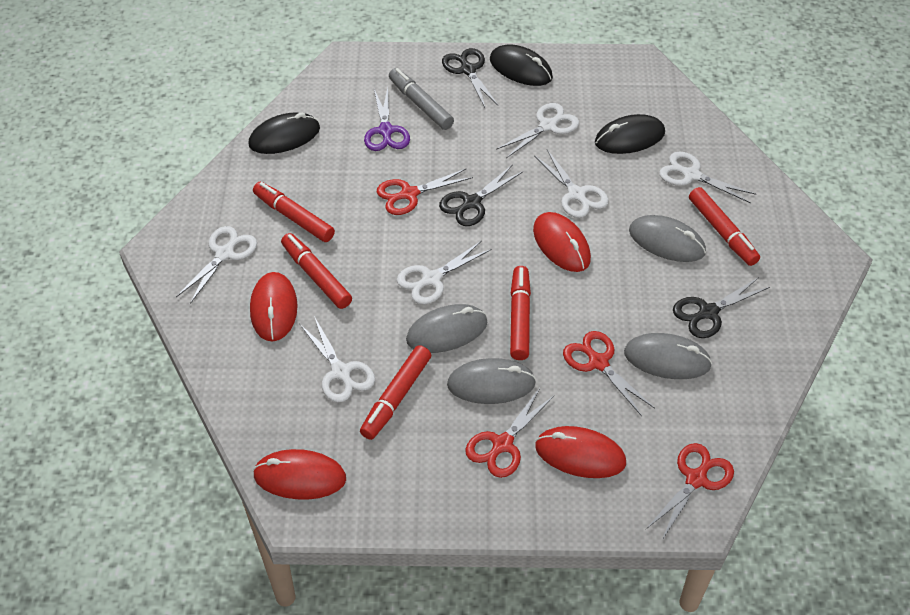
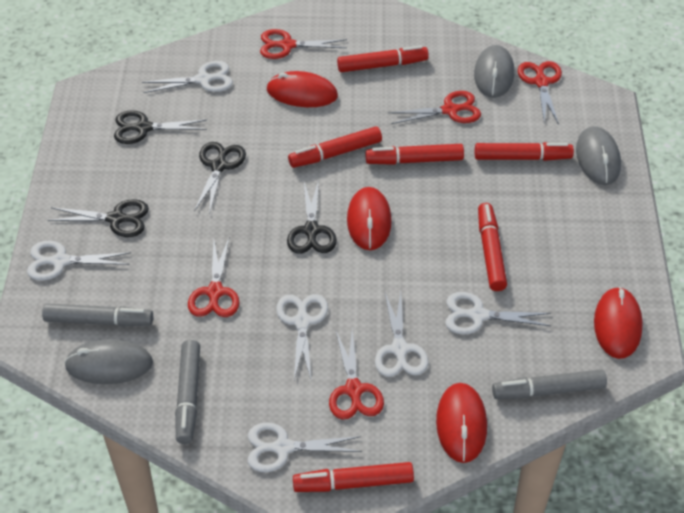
black mouse: 3 -> 0
black scissors: 3 -> 4
grey marker: 1 -> 3
grey mouse: 4 -> 3
purple scissors: 1 -> 0
red marker: 5 -> 6
red scissors: 4 -> 5

